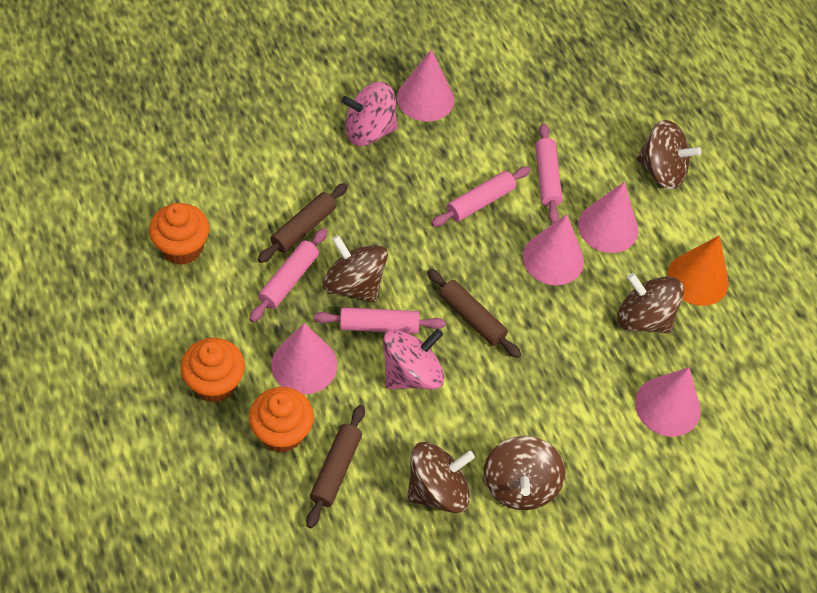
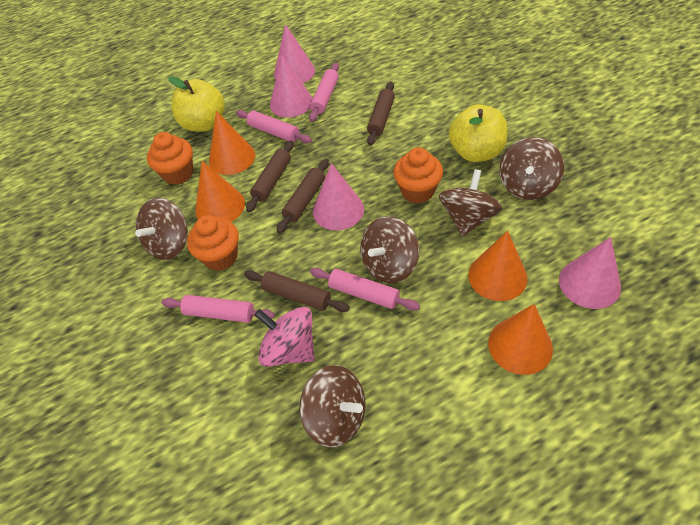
brown rolling pin: 3 -> 4
orange cone: 1 -> 4
pink cone: 5 -> 4
pink spinning top: 2 -> 1
yellow apple: 0 -> 2

